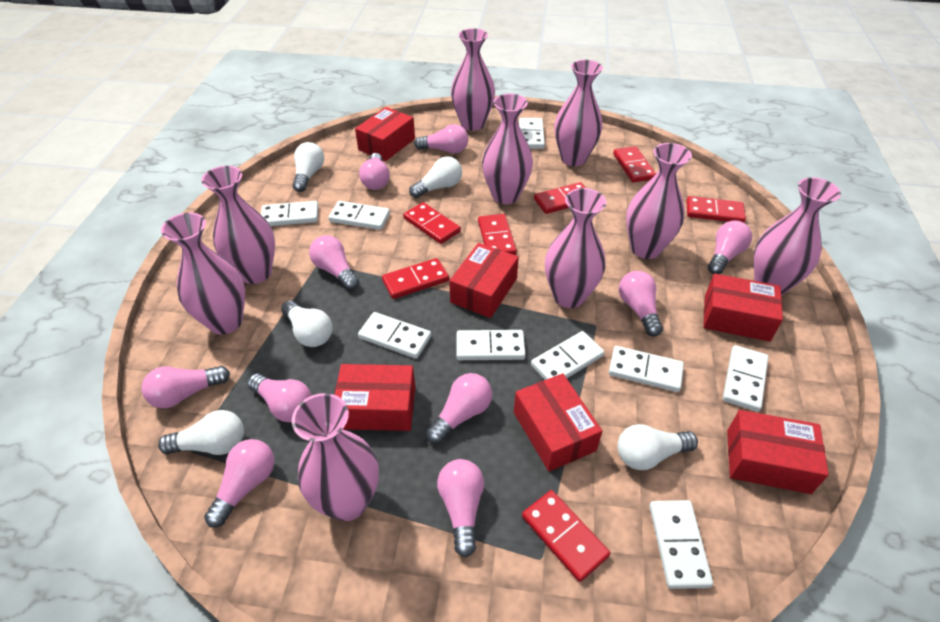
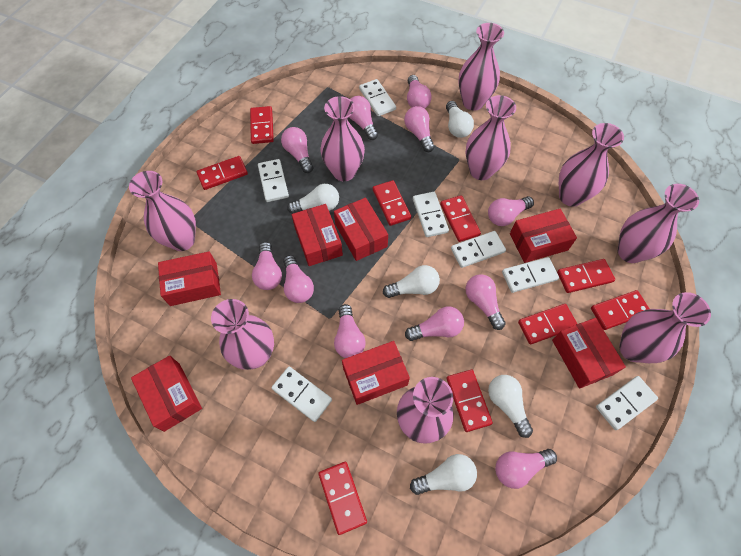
pink light bulb: 10 -> 11
red box: 6 -> 7
red domino: 7 -> 9
white domino: 9 -> 7

